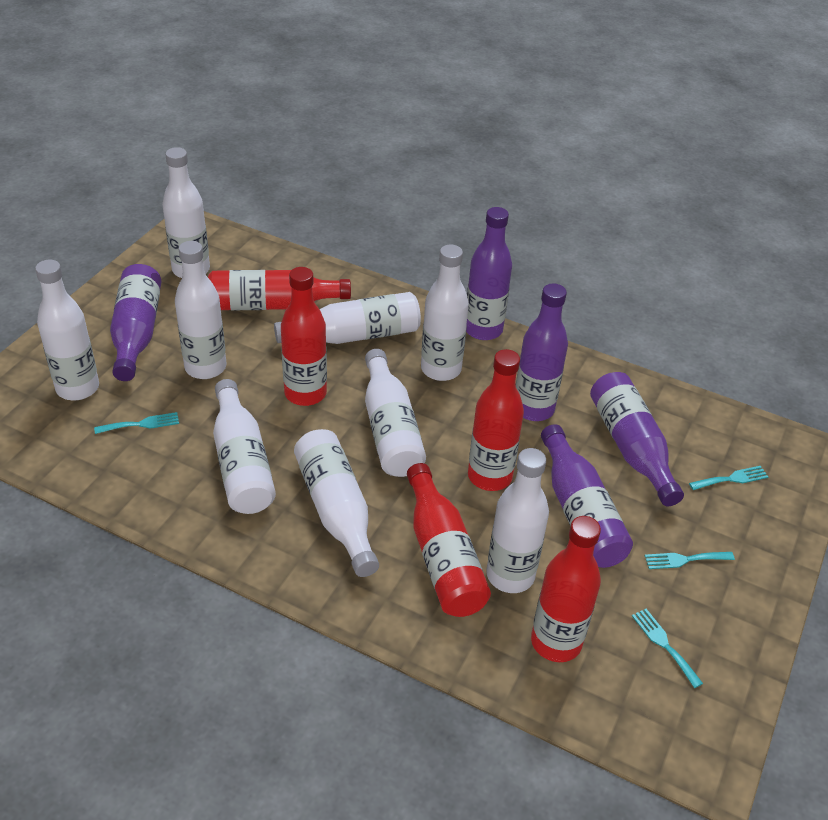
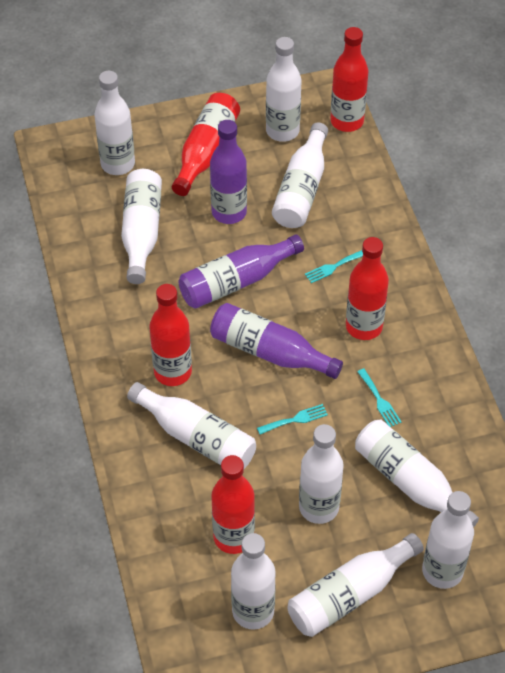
purple bottle: 5 -> 3
turquoise fork: 4 -> 3
white bottle: 9 -> 10

